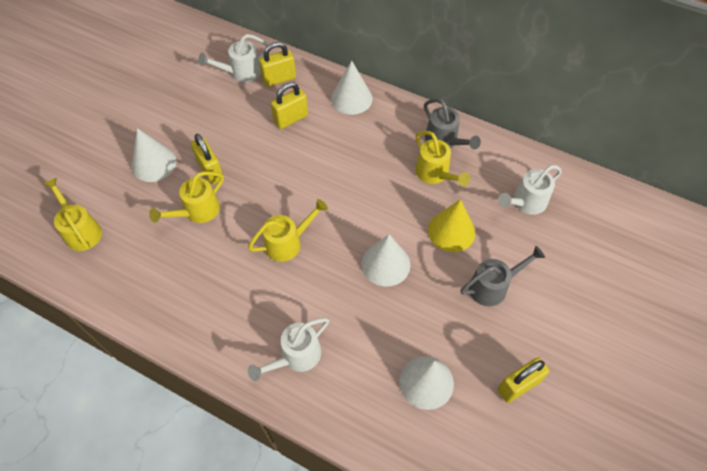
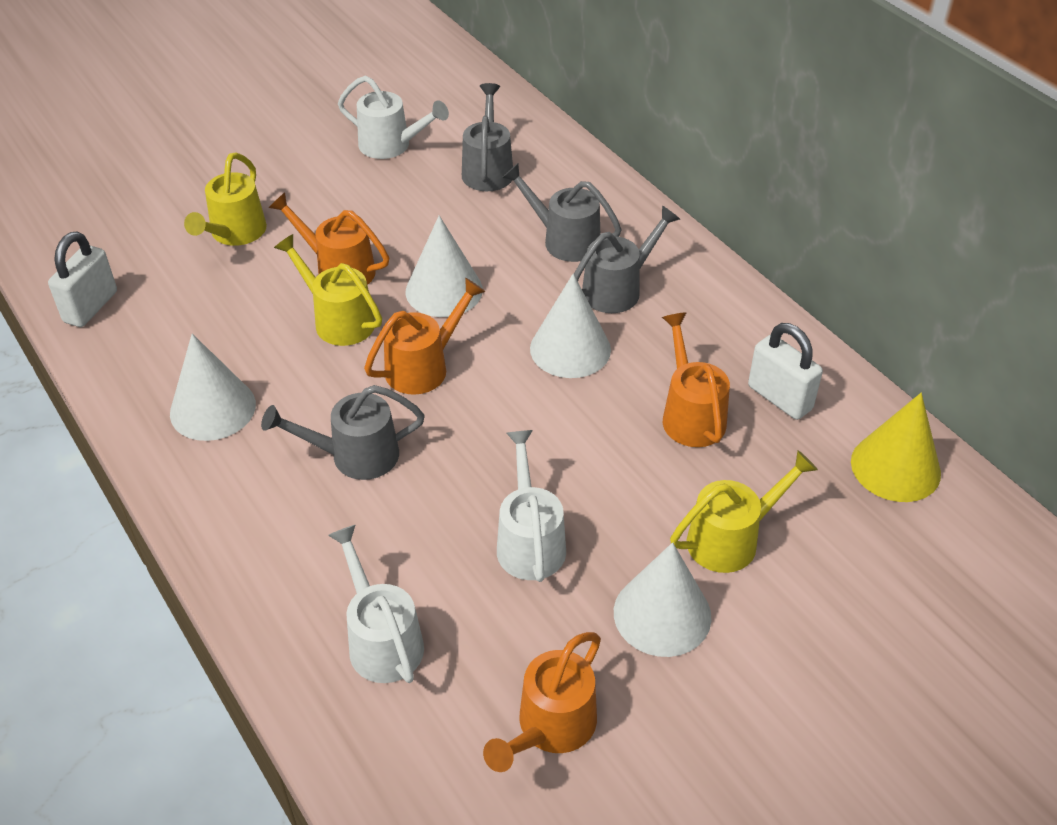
grey watering can: 2 -> 4
orange watering can: 0 -> 4
white padlock: 0 -> 2
yellow padlock: 4 -> 0
yellow watering can: 4 -> 3

